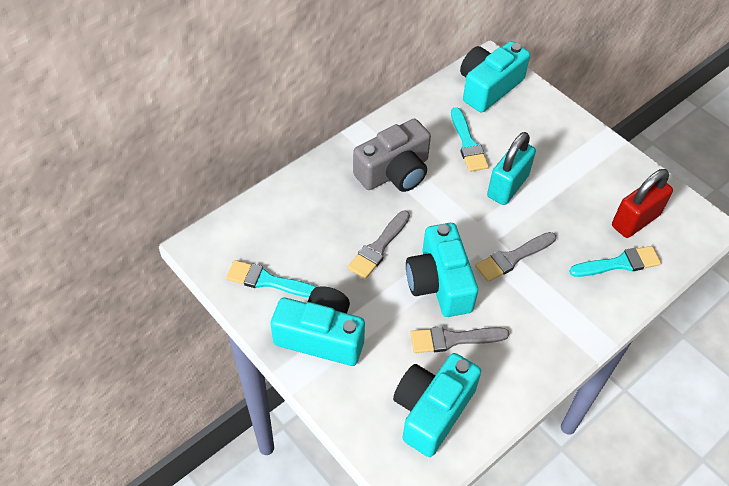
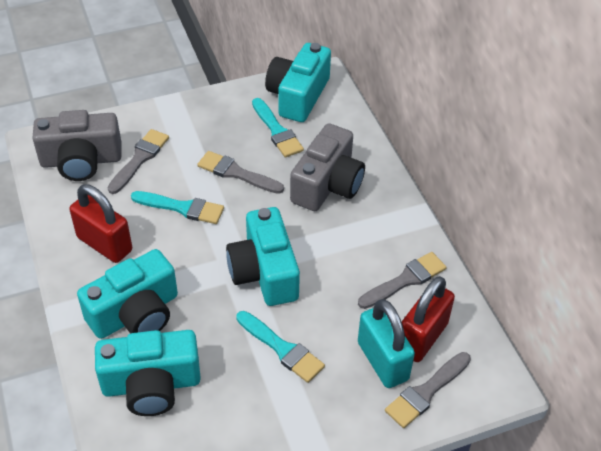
grey brush: 3 -> 4
grey camera: 1 -> 2
red padlock: 1 -> 2

